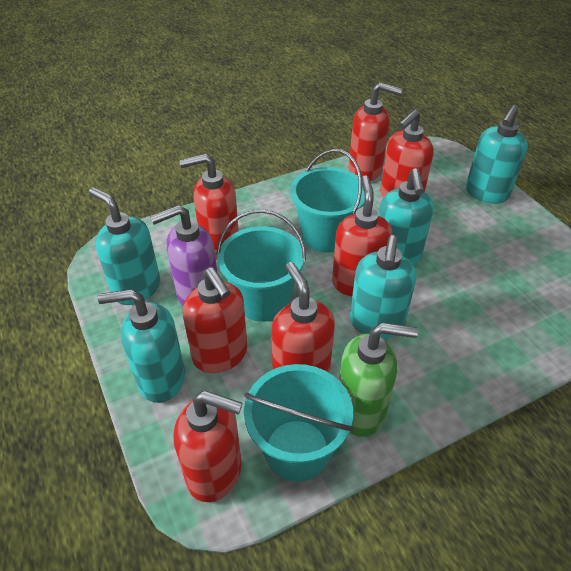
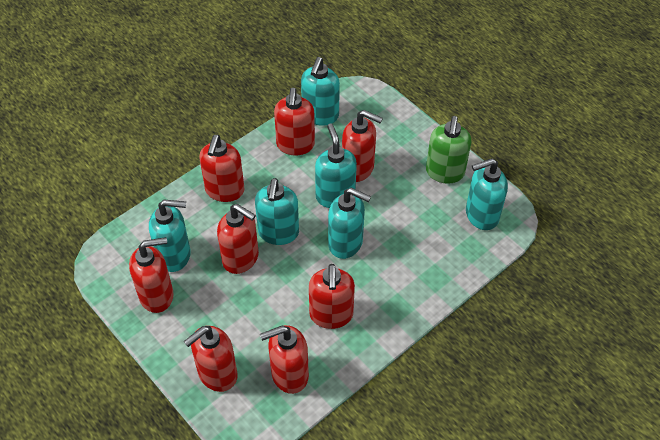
purple soap dispenser: 1 -> 0
red soap dispenser: 7 -> 8
turquoise bucket: 3 -> 0
turquoise soap dispenser: 5 -> 6

